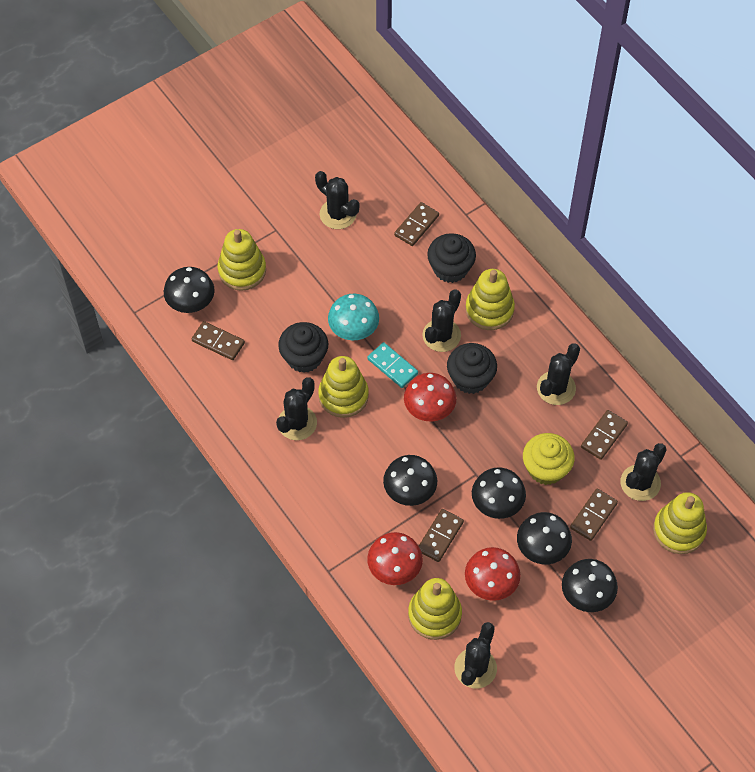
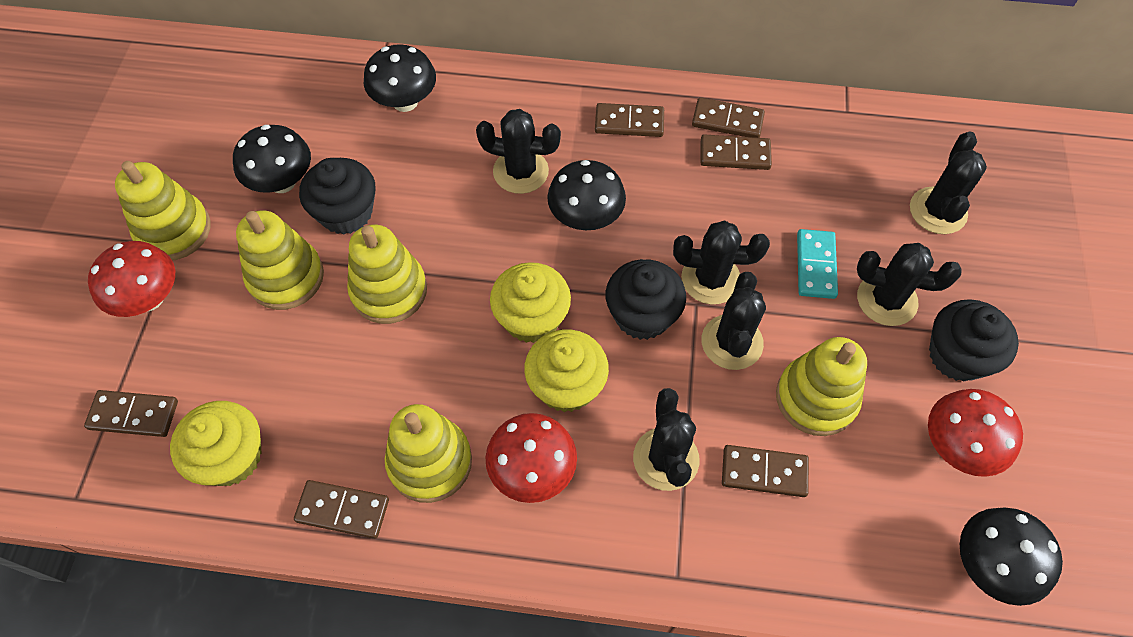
black mushroom: 5 -> 4
brown domino: 5 -> 6
turquoise mushroom: 1 -> 0
yellow cupcake: 1 -> 3

